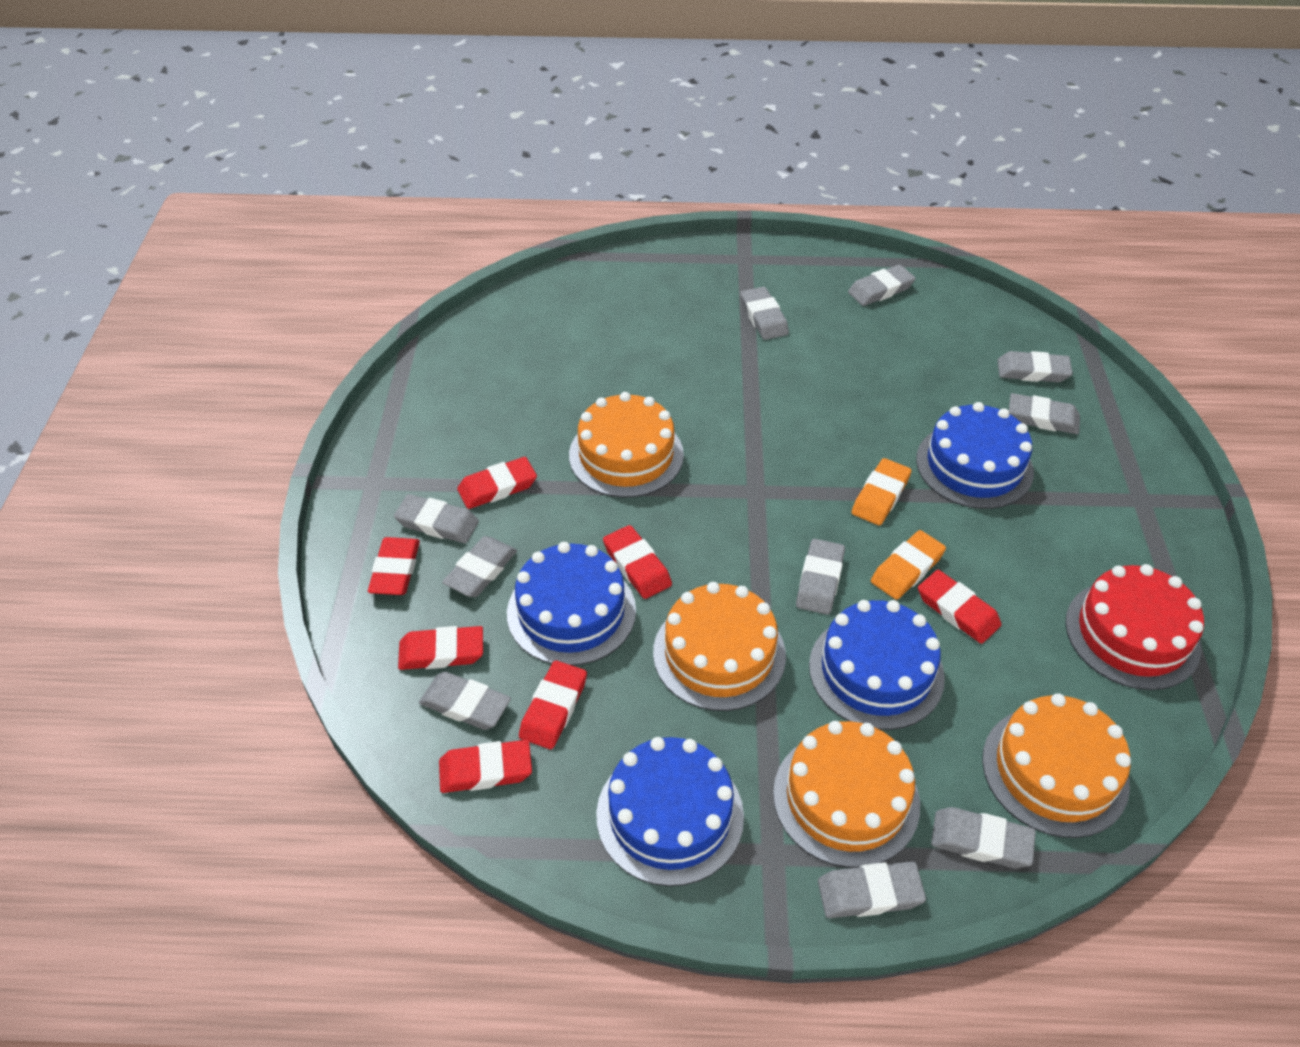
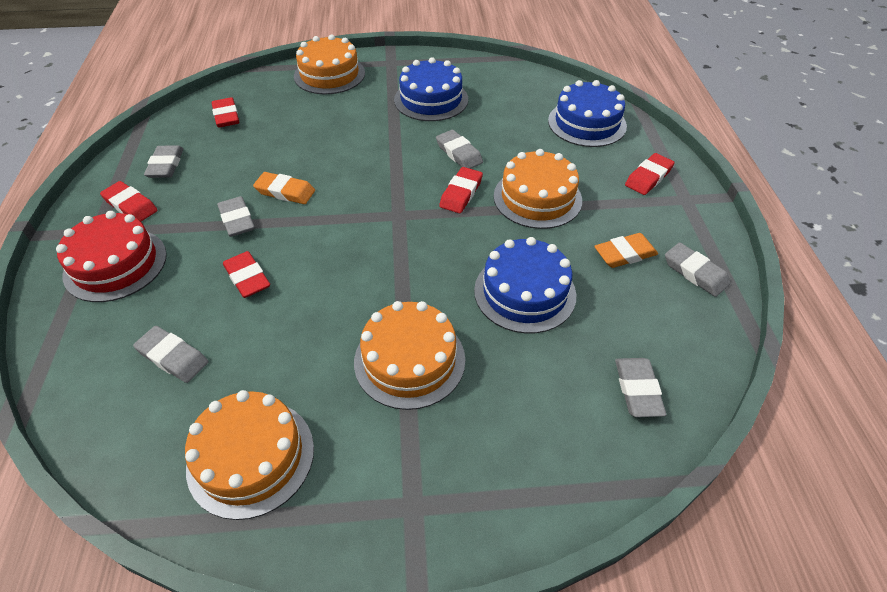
blue cake: 4 -> 3
grey eraser: 10 -> 6
red eraser: 7 -> 5

